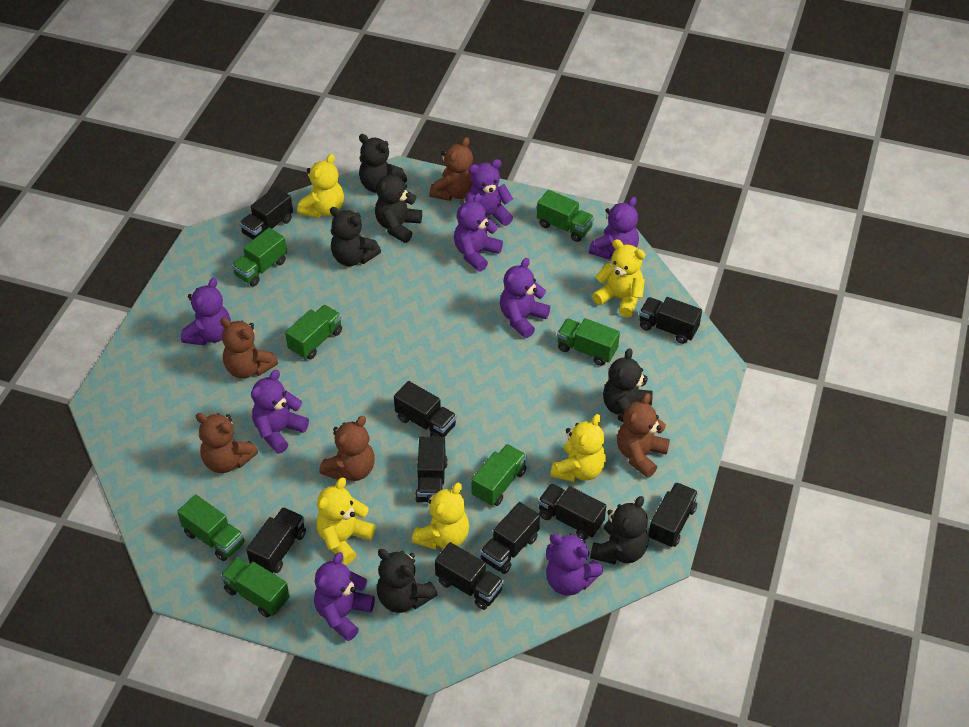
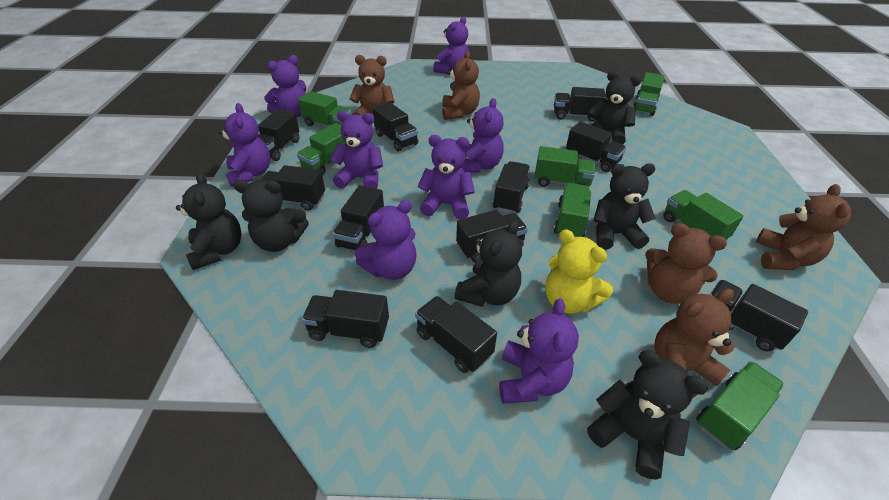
black truck: 9 -> 11
yellow teddy bear: 5 -> 1

